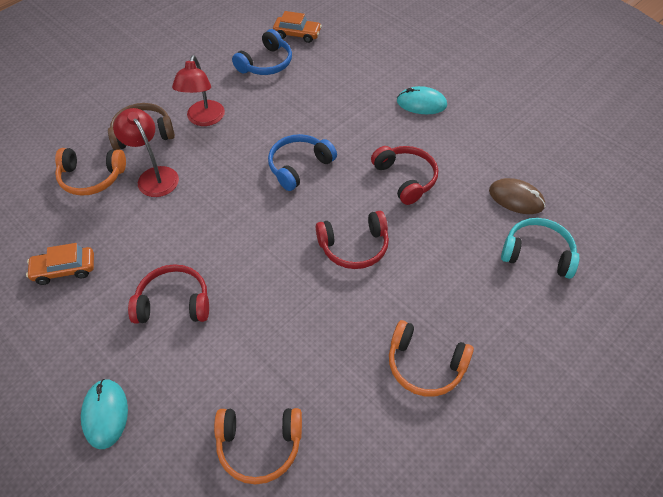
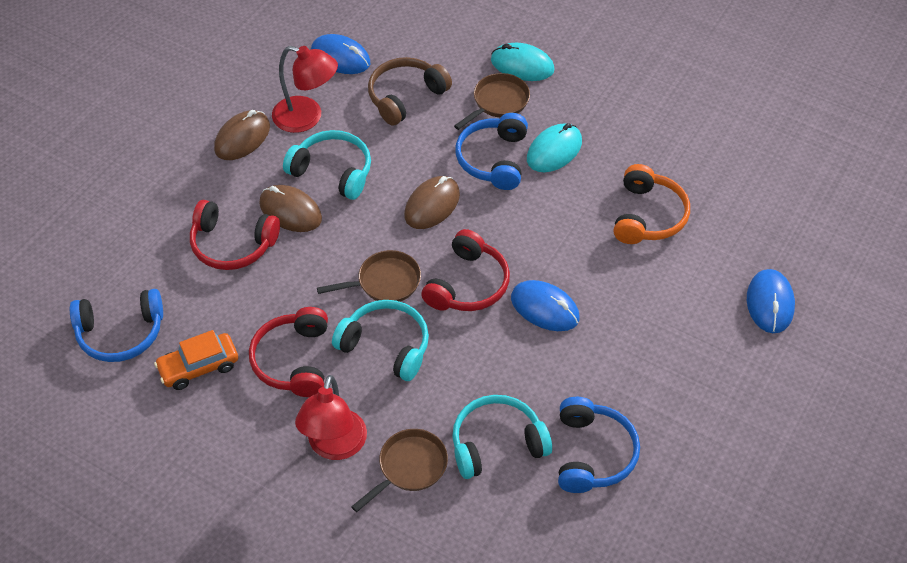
blue headphones: 2 -> 3
blue mouse: 0 -> 3
brown mouse: 1 -> 3
brown pan: 0 -> 3
orange car: 2 -> 1
orange headphones: 3 -> 1
turquoise headphones: 1 -> 3

